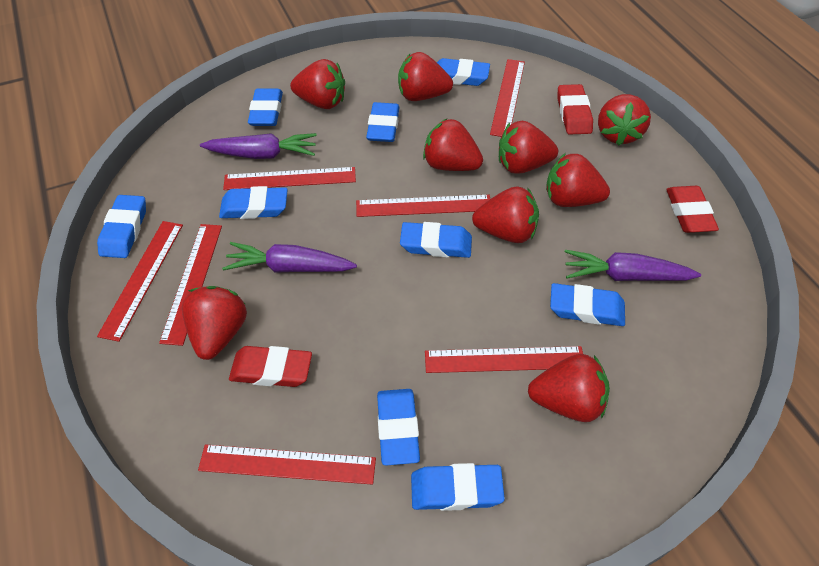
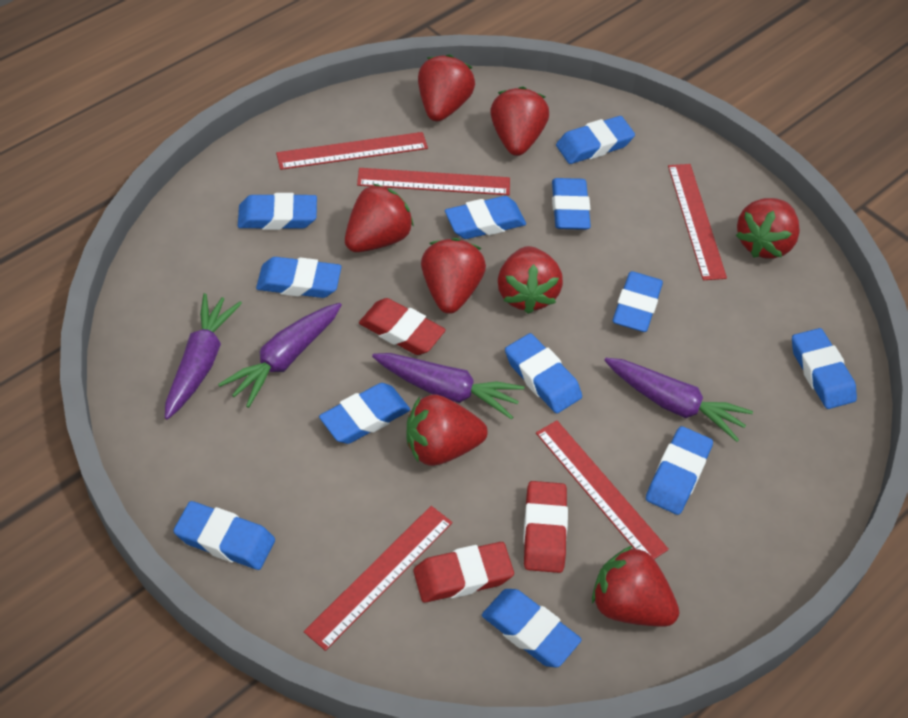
blue eraser: 9 -> 12
purple carrot: 3 -> 4
red ruler: 7 -> 5
red strawberry: 9 -> 8

